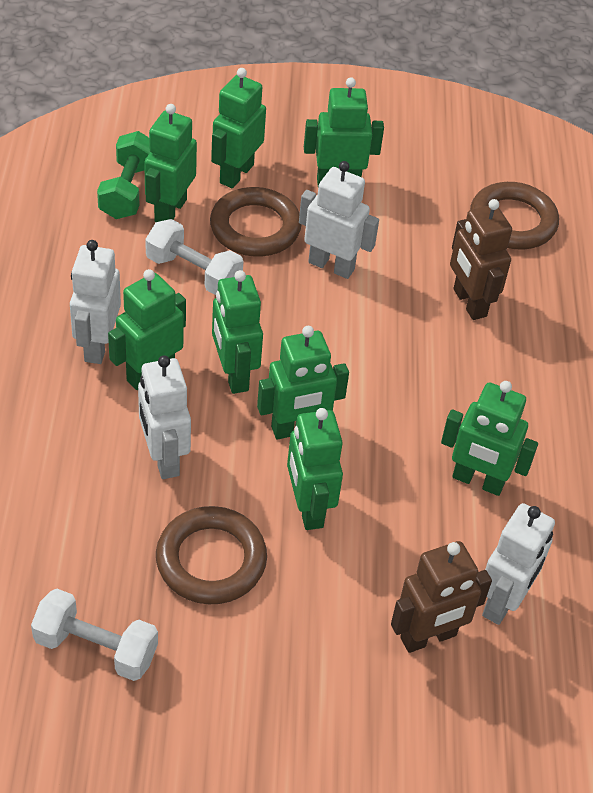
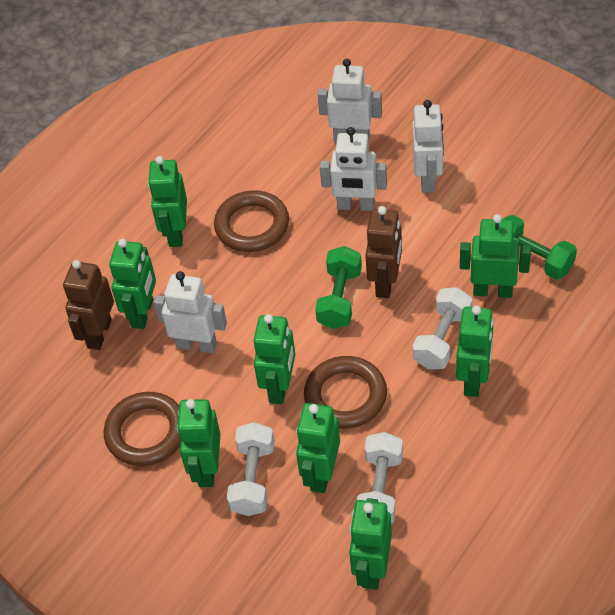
green dumbbell: 1 -> 2
white dumbbell: 2 -> 3

